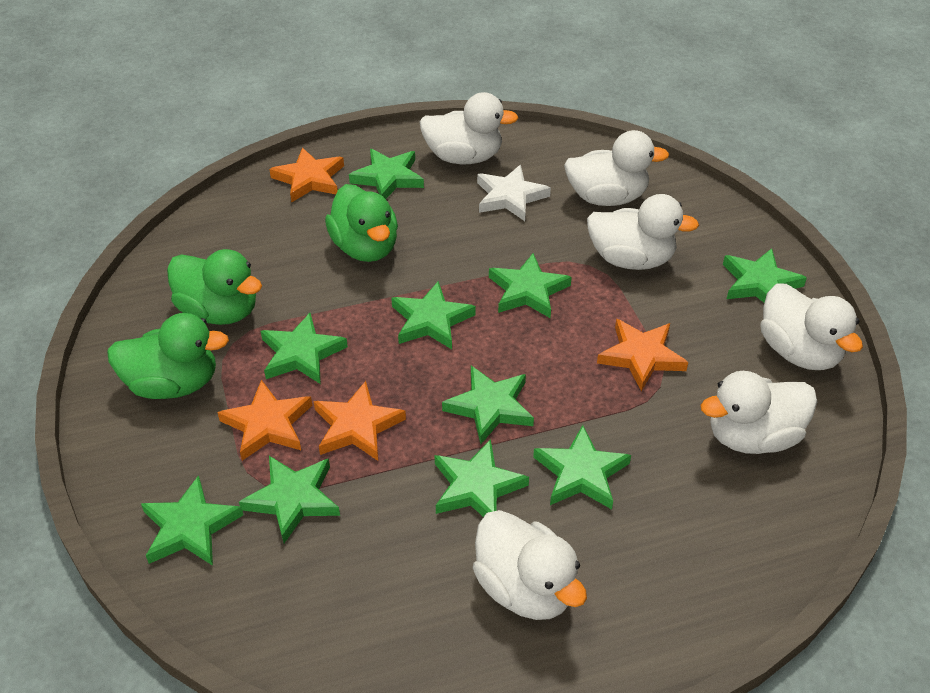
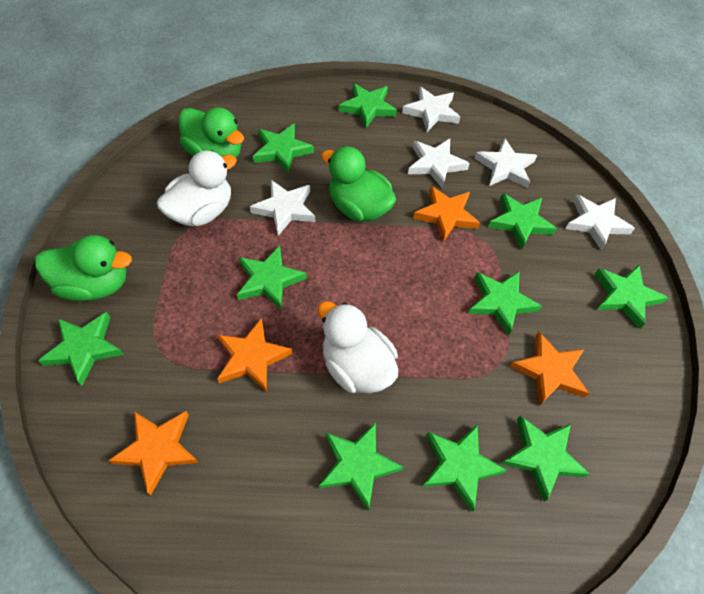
white duck: 6 -> 2
white star: 1 -> 5

